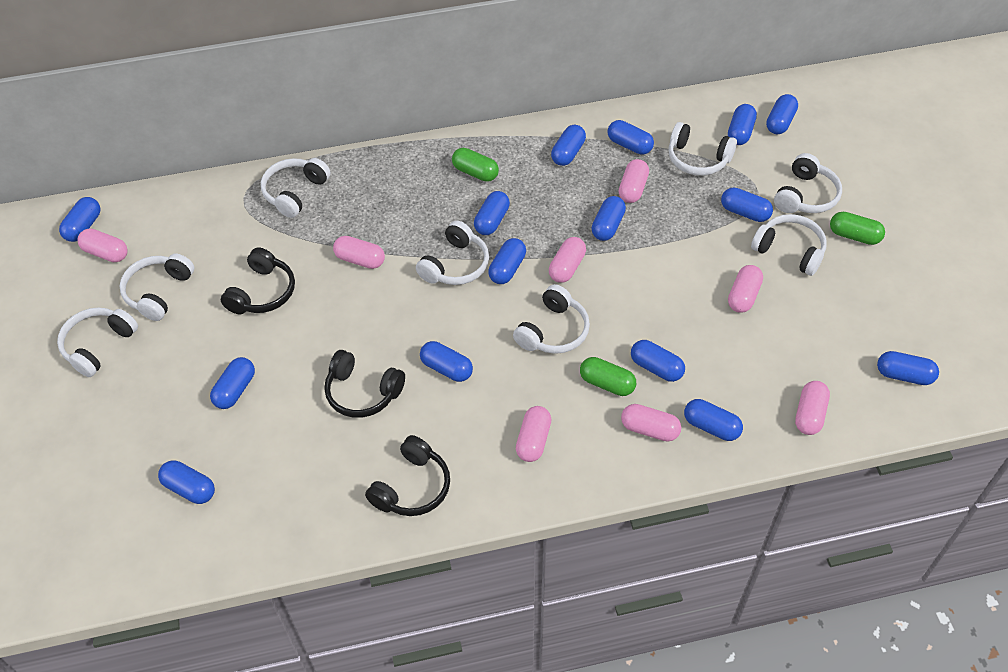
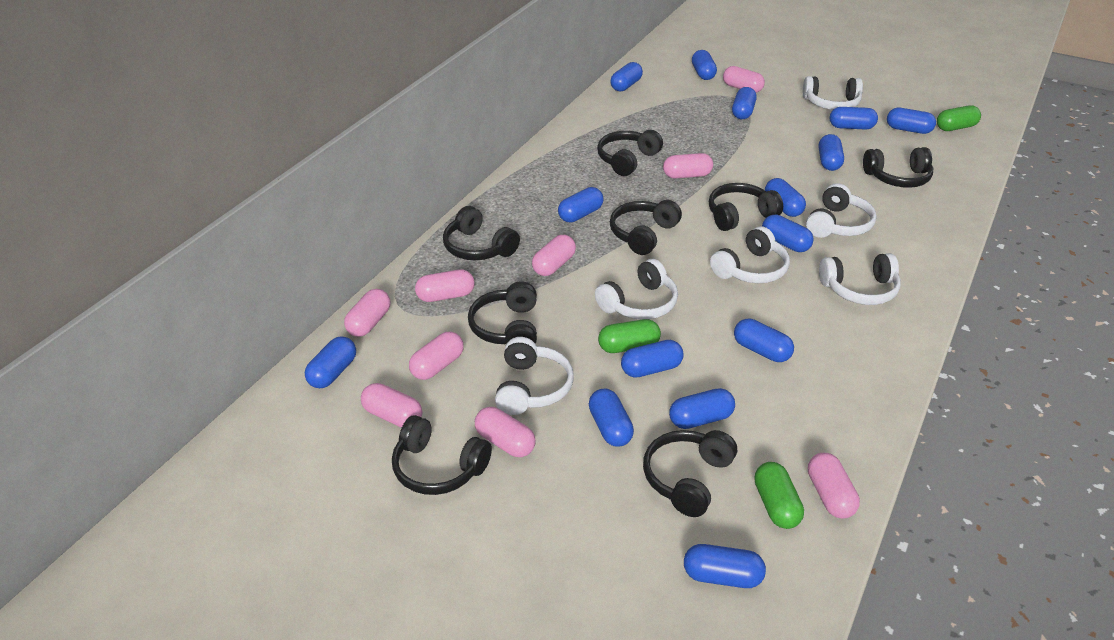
black headphones: 3 -> 8
pink capsule: 8 -> 9
white headphones: 8 -> 6

